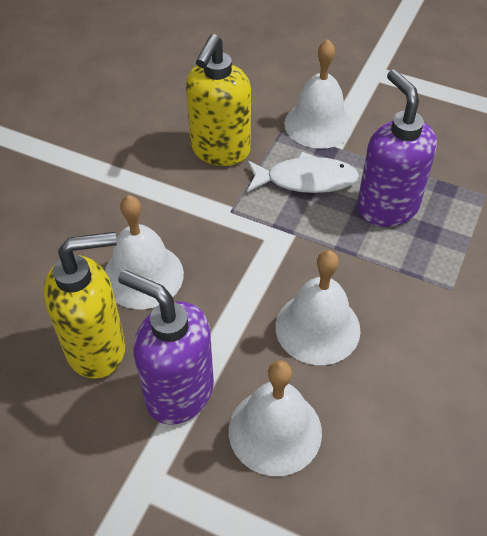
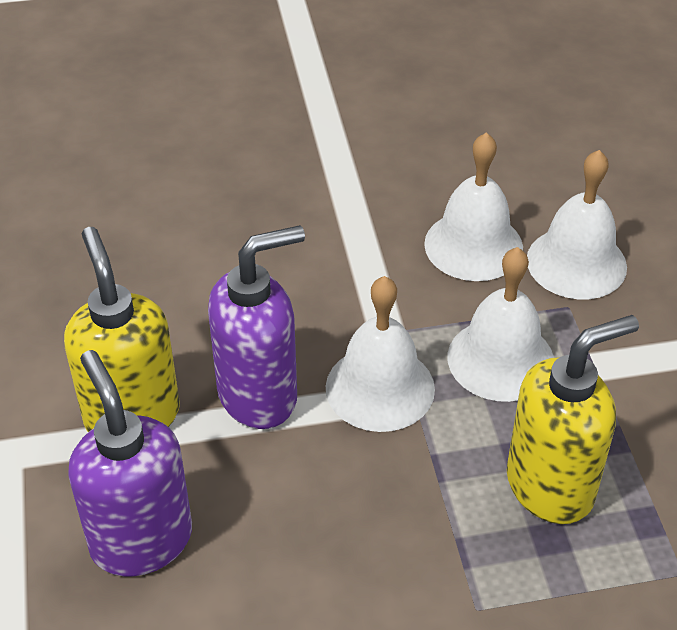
white fish: 1 -> 0

